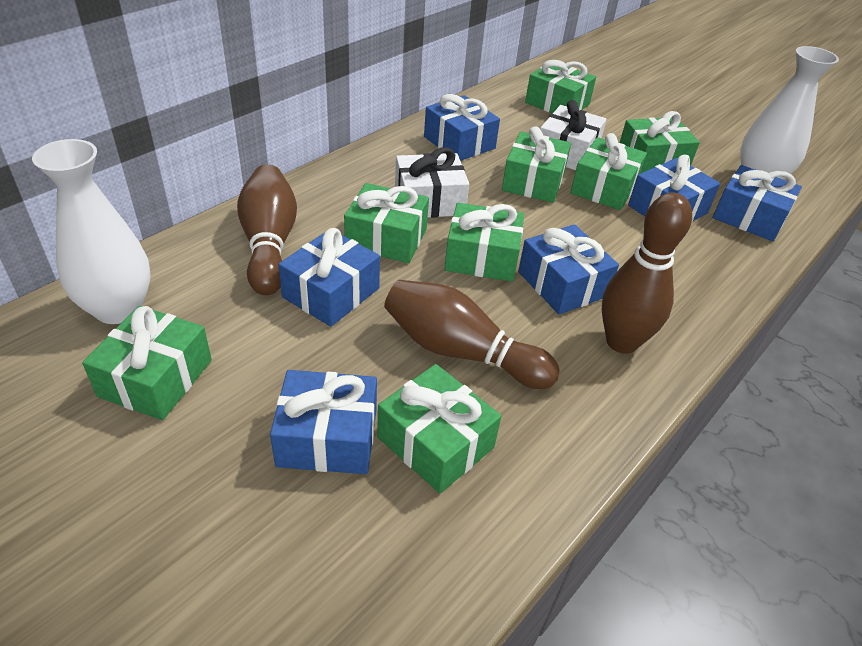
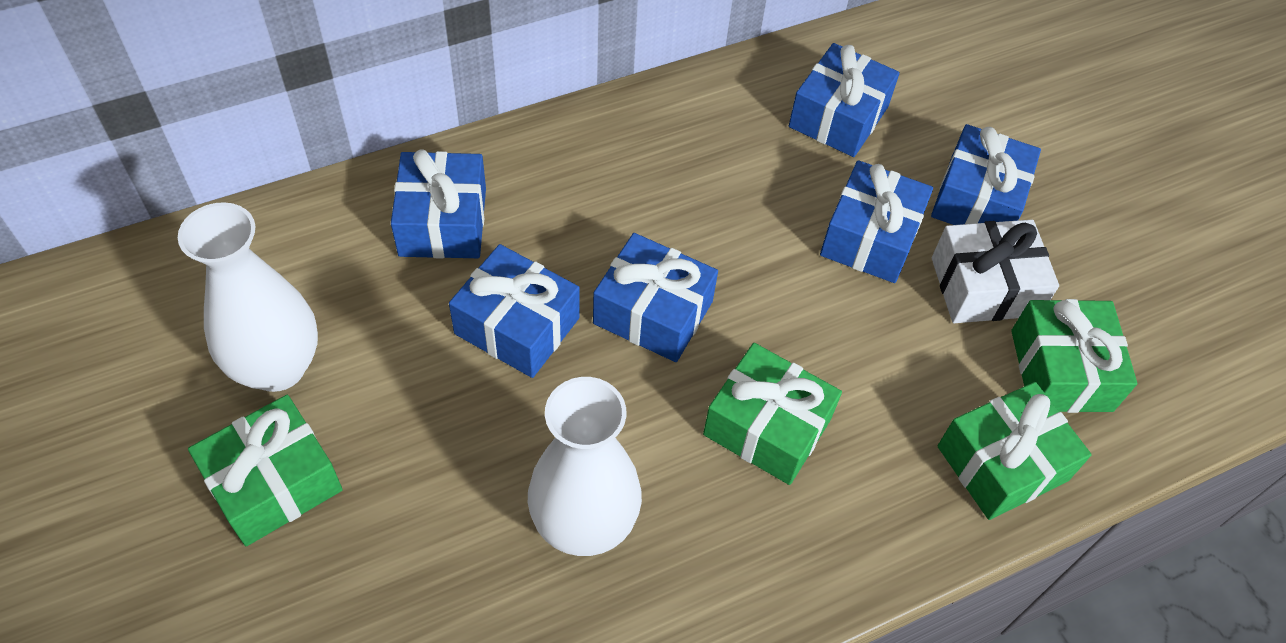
brown bowling pin: 3 -> 0
green gift: 8 -> 4
white gift: 2 -> 1

